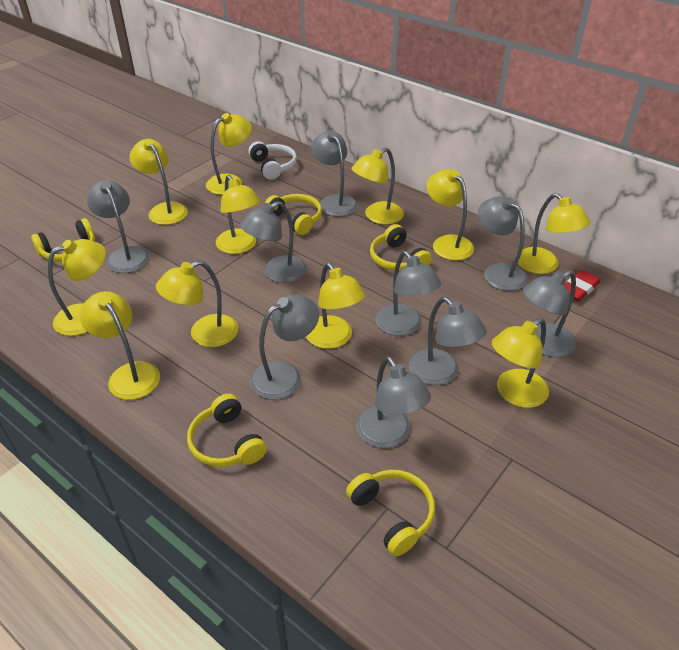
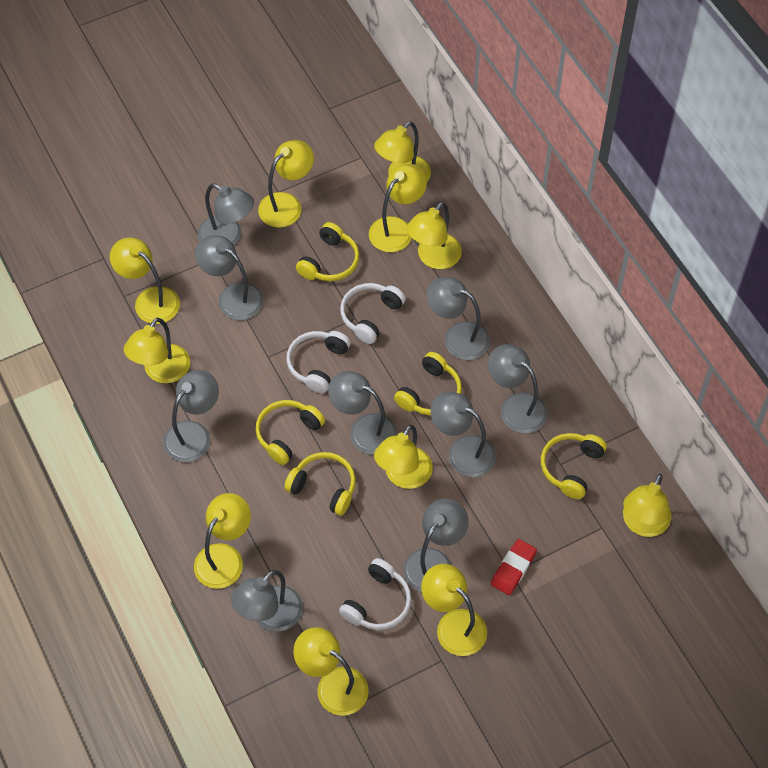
white headphones: 1 -> 3

